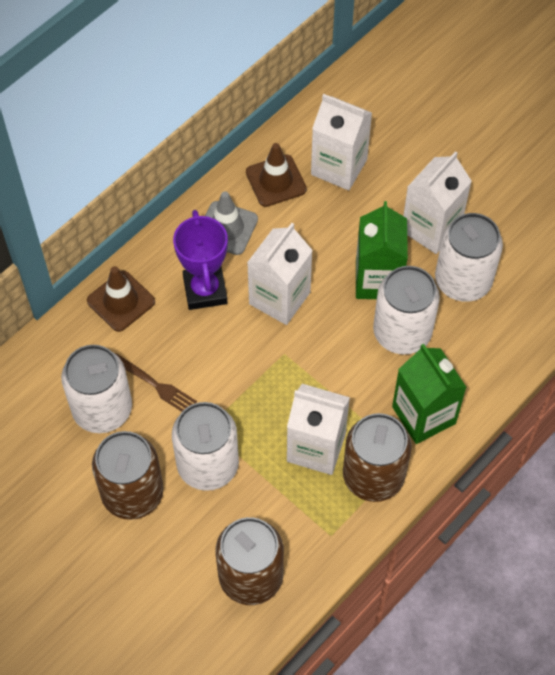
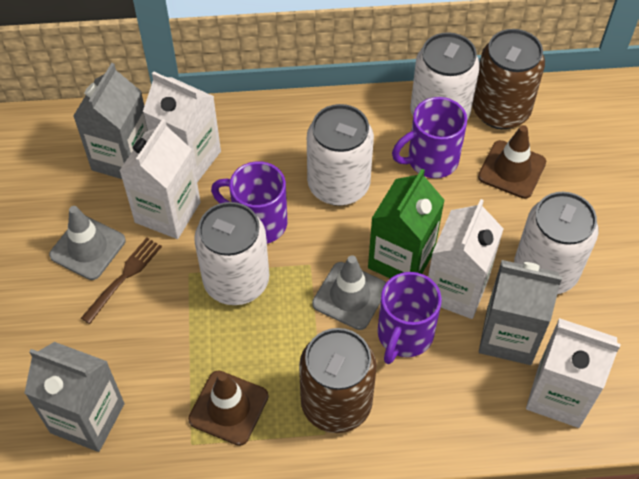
brown can: 3 -> 2
green carton: 2 -> 1
grey carton: 0 -> 3
grey traffic cone: 1 -> 2
purple mug: 0 -> 3
purple trophy: 1 -> 0

